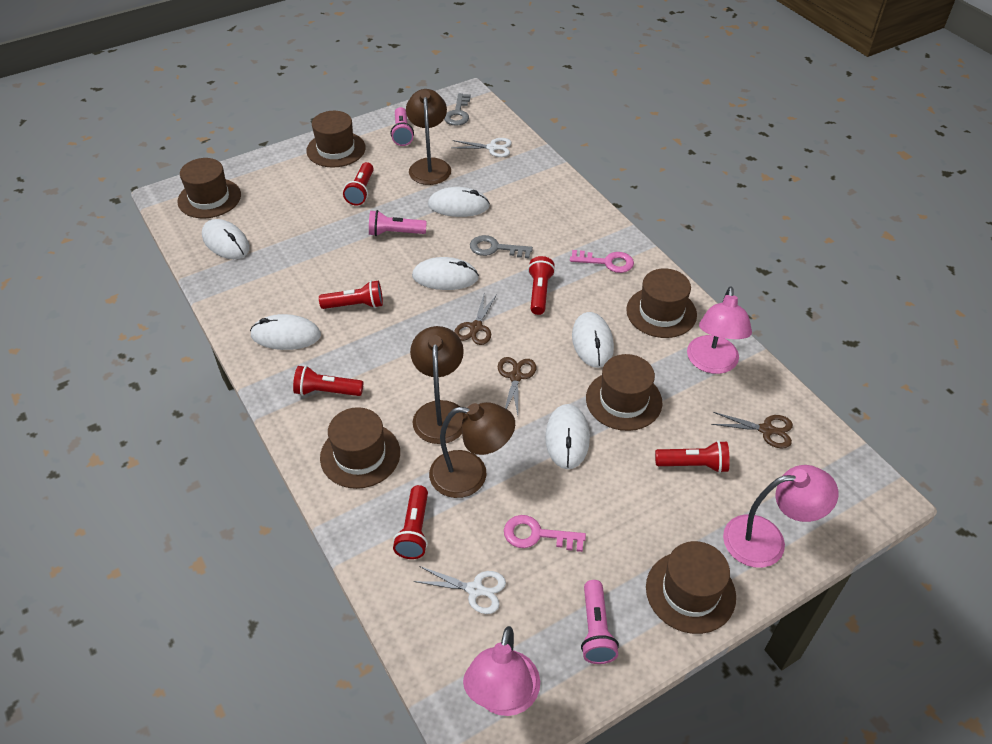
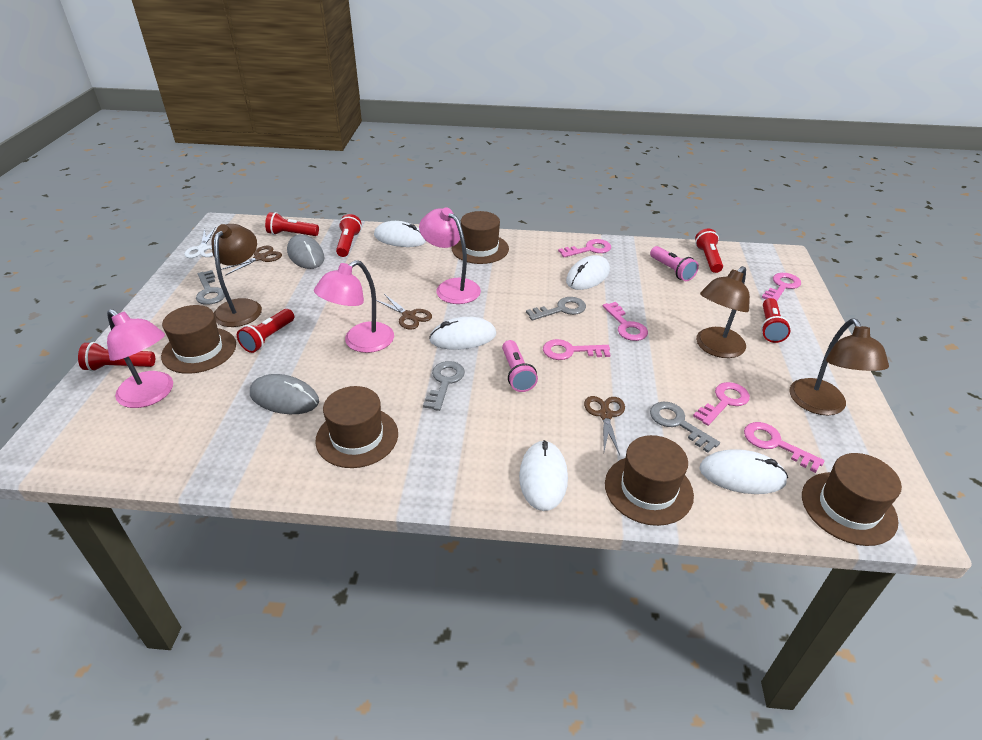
brown hat: 6 -> 5
grey key: 2 -> 4
grey mouse: 0 -> 2
pink flashlight: 3 -> 2
pink key: 2 -> 6
white mouse: 6 -> 5
white scissors: 2 -> 1

